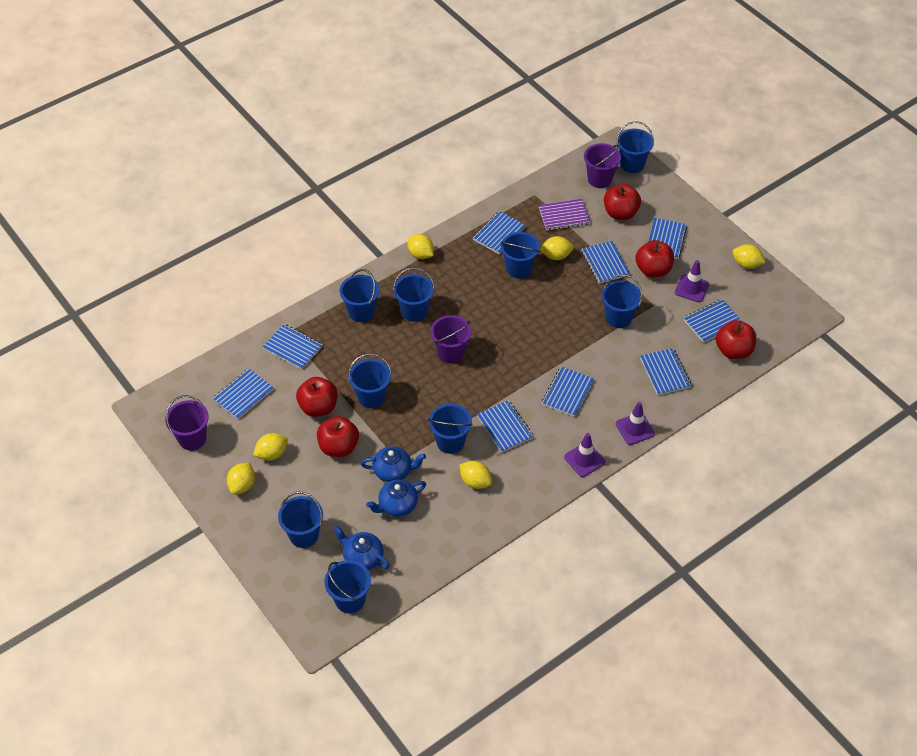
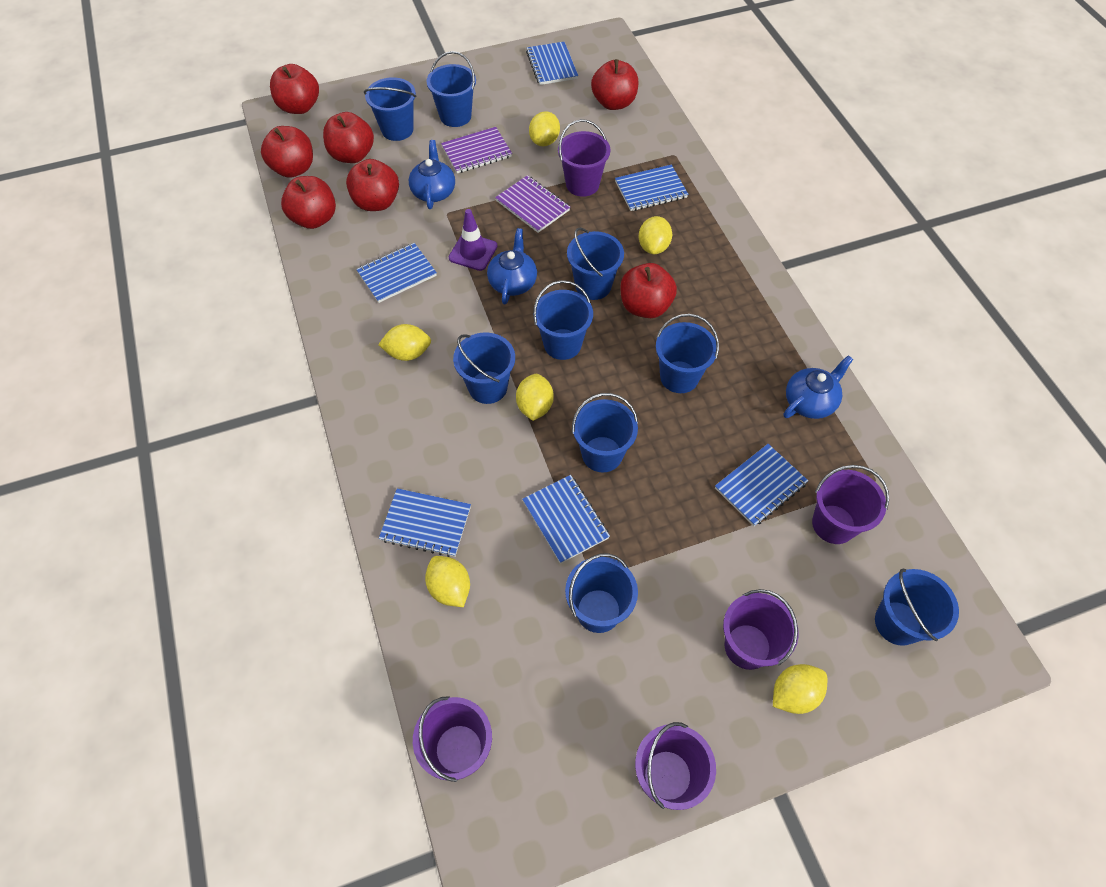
blue notebook: 9 -> 6
purple bucket: 3 -> 5
purple notebook: 1 -> 2
purple traffic cone: 3 -> 1
red apple: 5 -> 7

